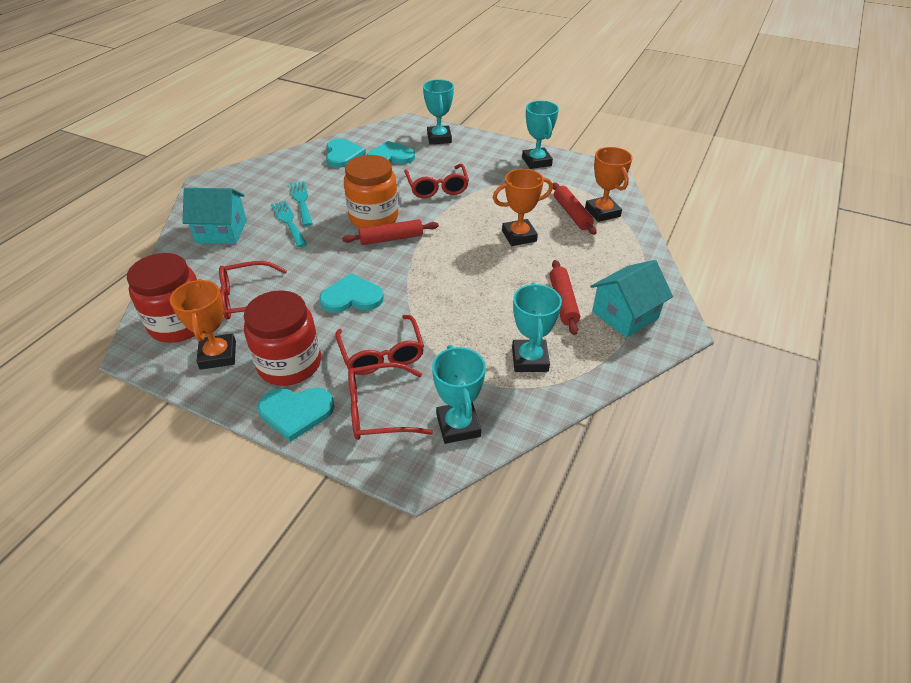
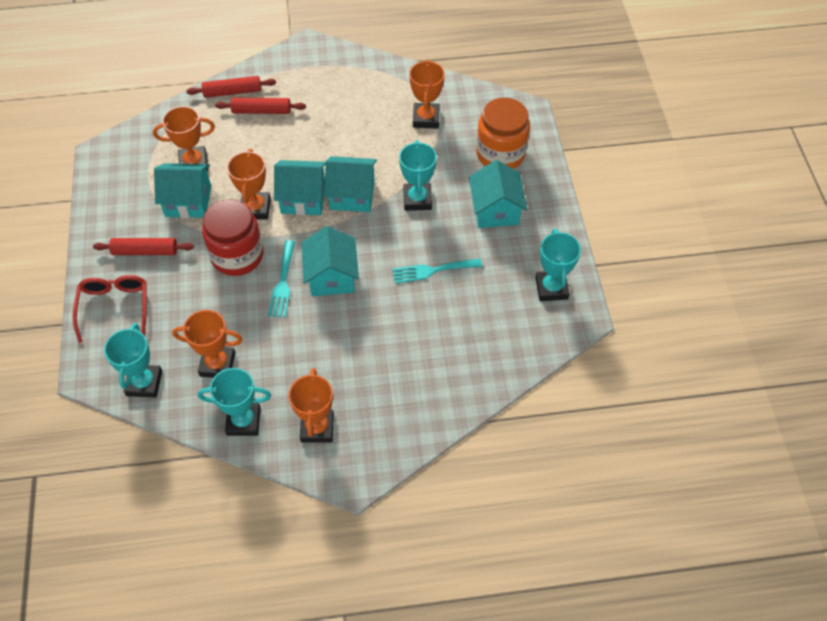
orange trophy: 3 -> 5
red glasses: 4 -> 1
red jar: 2 -> 1
turquoise heart: 4 -> 0
turquoise house: 2 -> 5

